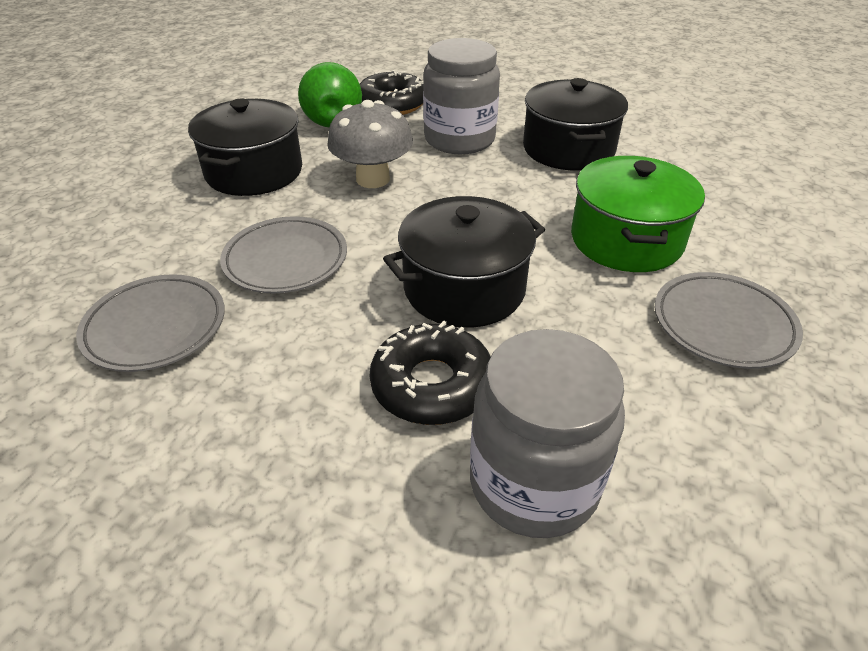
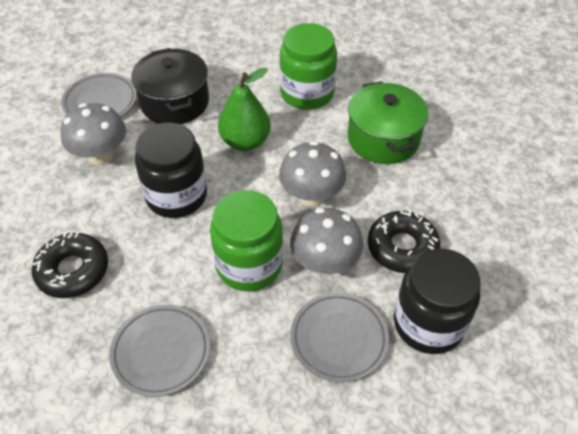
black jar: 0 -> 2
black pot: 3 -> 1
green jar: 0 -> 2
grey jar: 2 -> 0
grey mushroom: 1 -> 3

